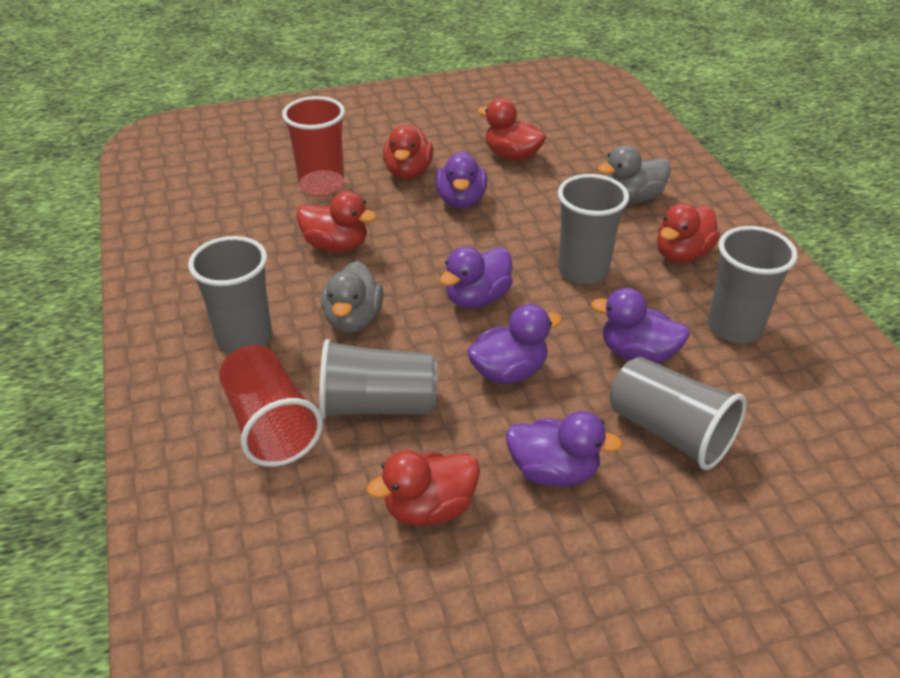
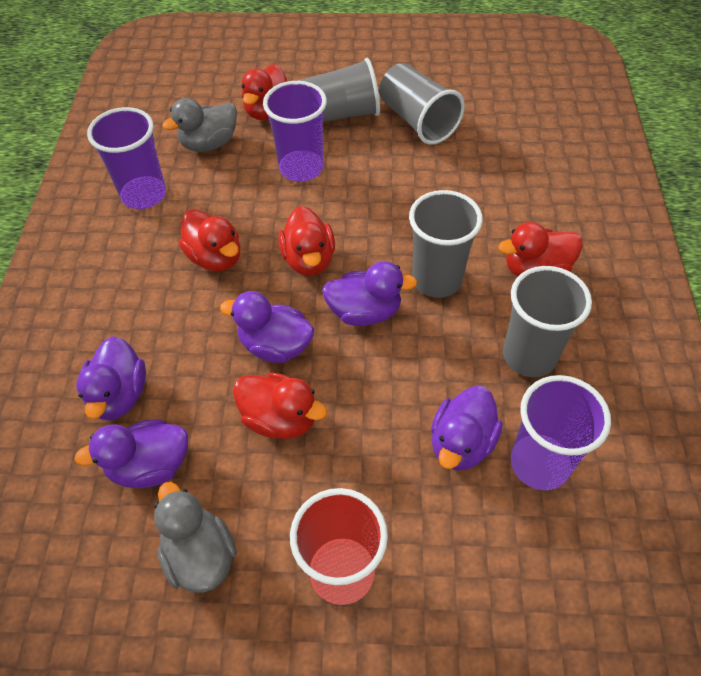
grey cup: 5 -> 4
purple cup: 0 -> 3
red cup: 2 -> 1

